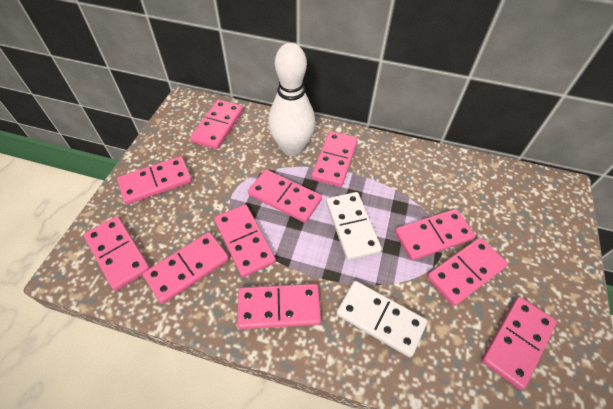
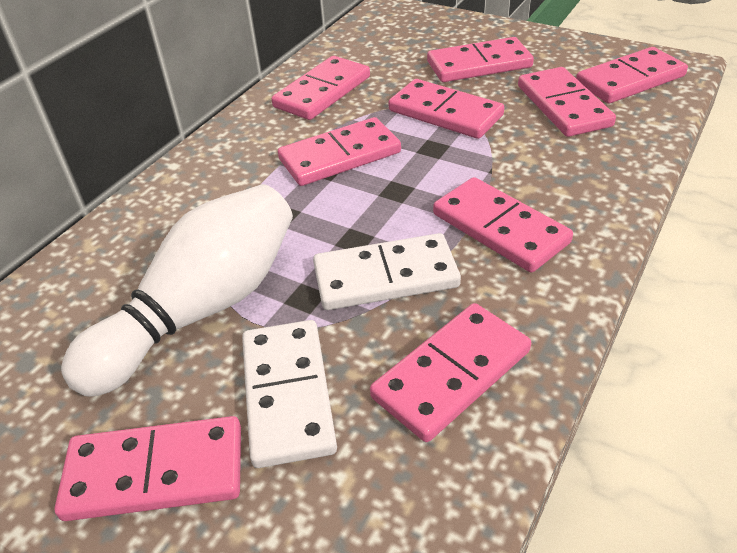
pink domino: 11 -> 9

